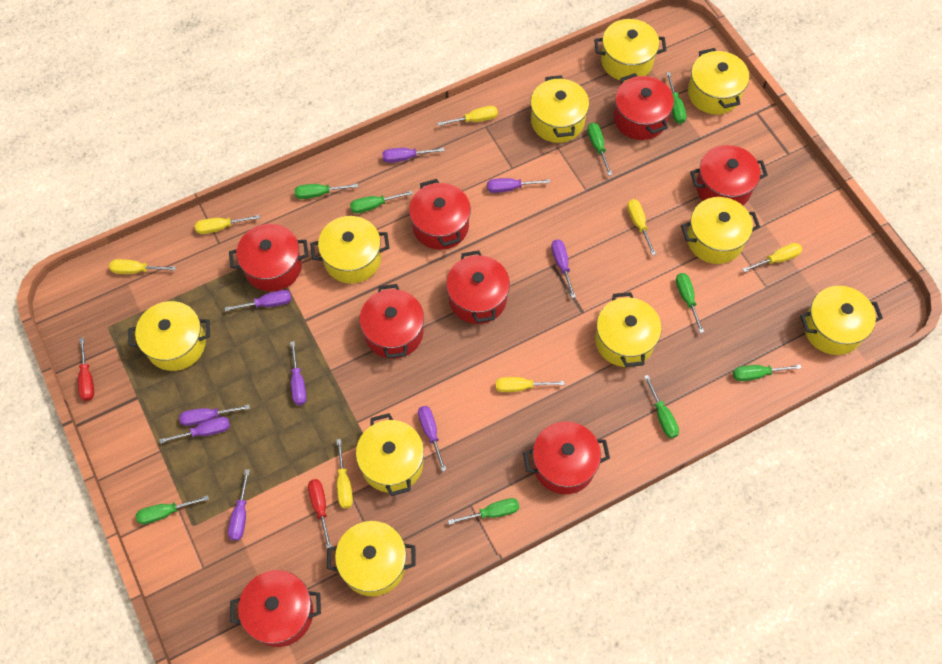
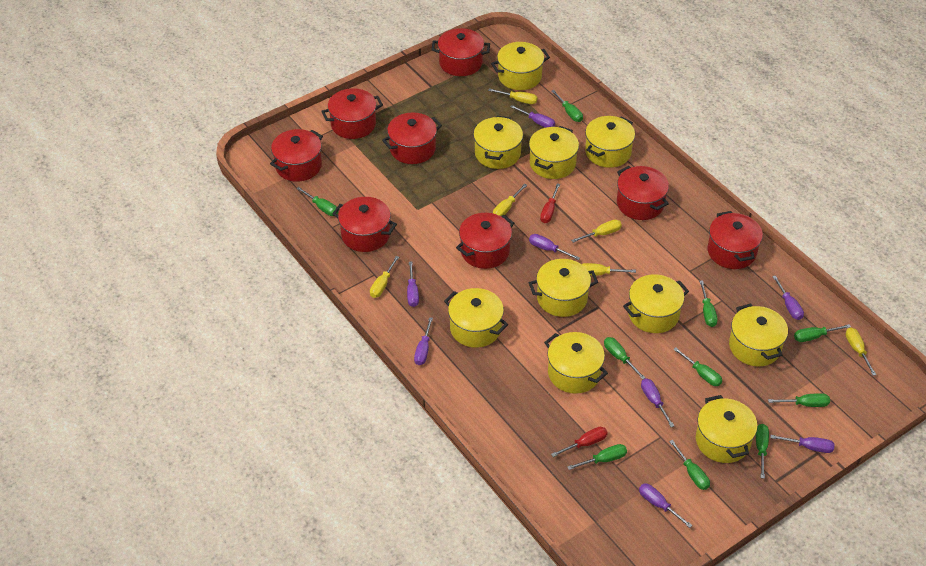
green screwdriver: 9 -> 10
purple screwdriver: 9 -> 8
yellow screwdriver: 7 -> 6

